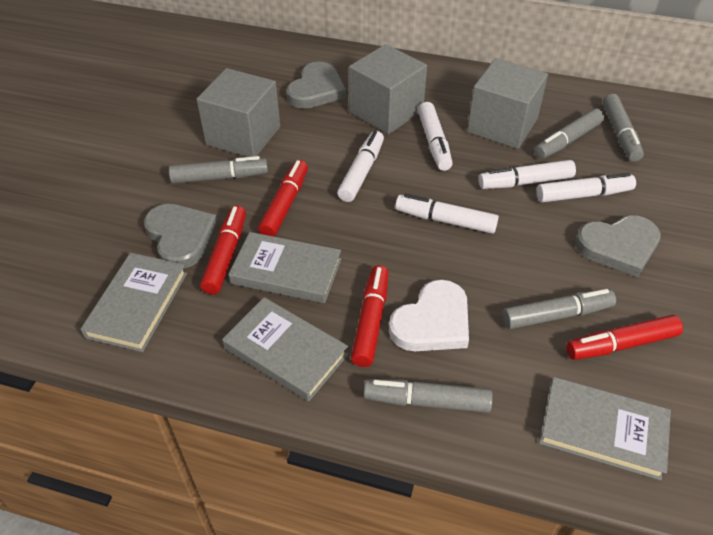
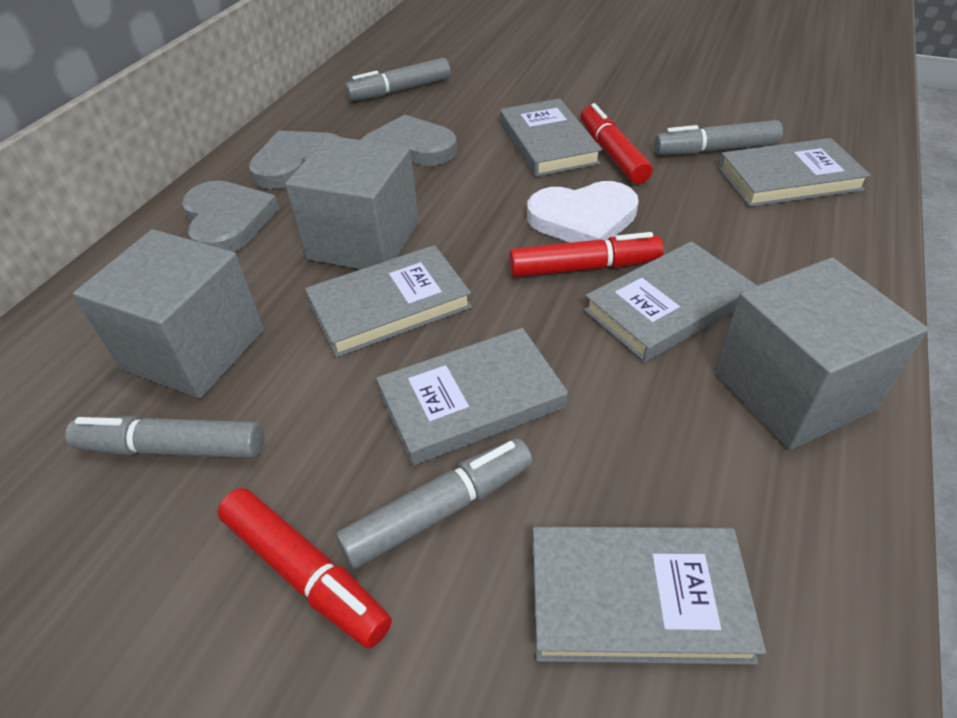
grey book: 4 -> 6
grey marker: 5 -> 4
red marker: 4 -> 3
white marker: 5 -> 0

